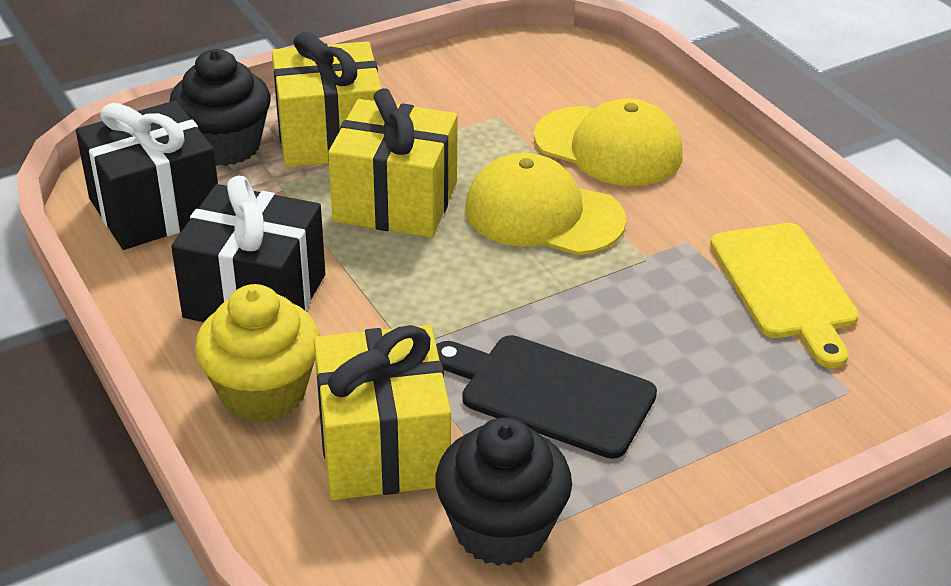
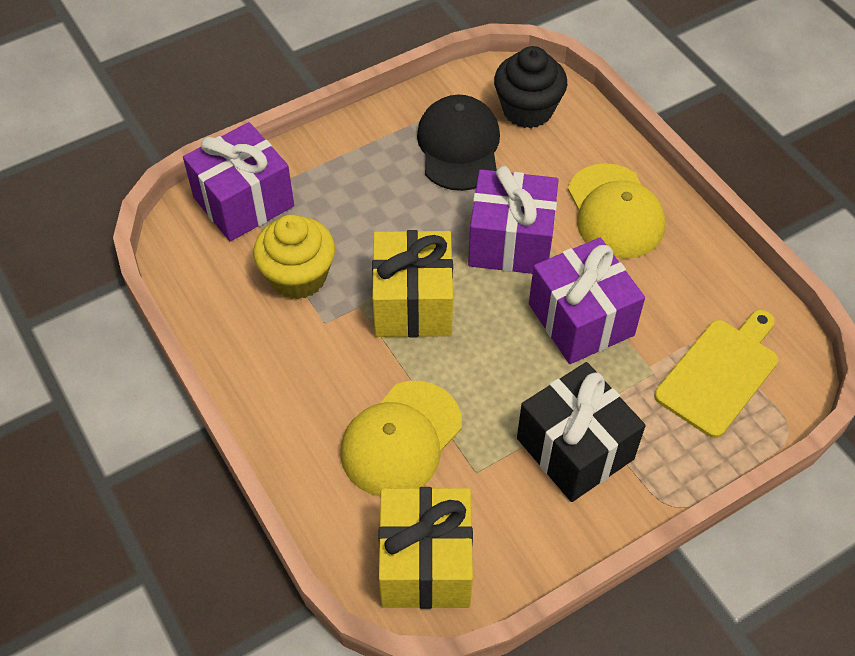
black cap: 0 -> 1
black cupcake: 2 -> 1
black cutting board: 1 -> 0
black gift: 2 -> 1
purple gift: 0 -> 3
yellow gift: 3 -> 2

